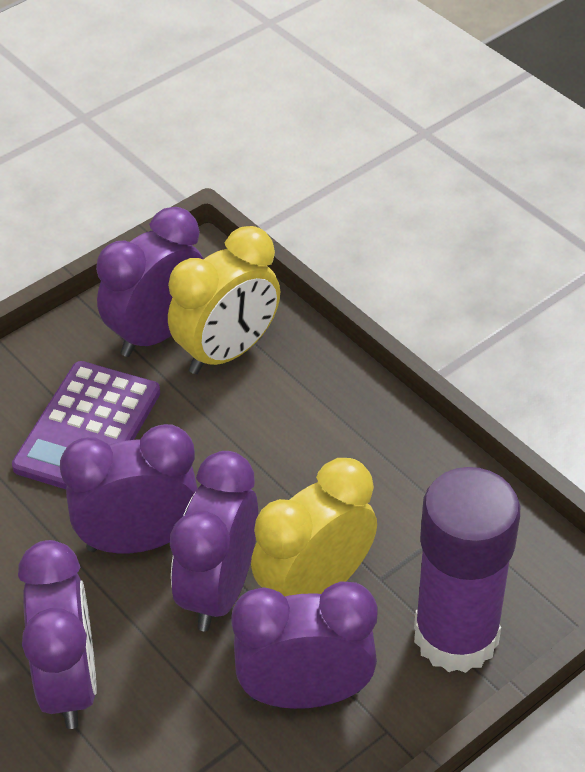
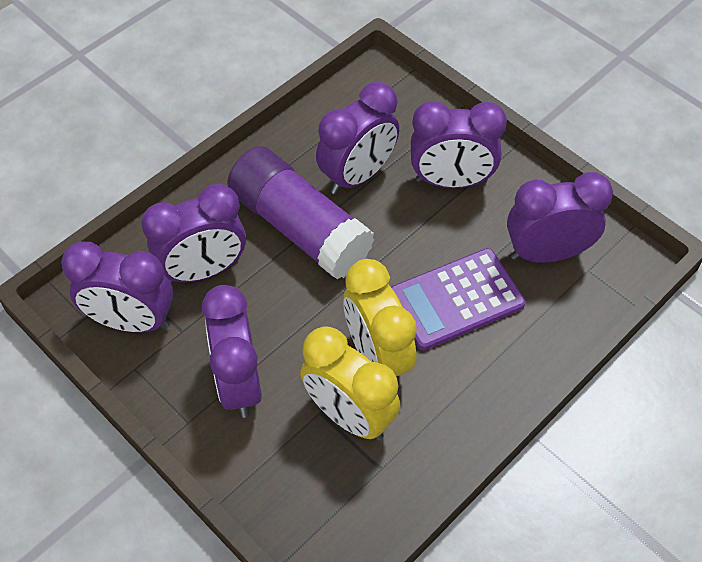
purple clock: 5 -> 6

